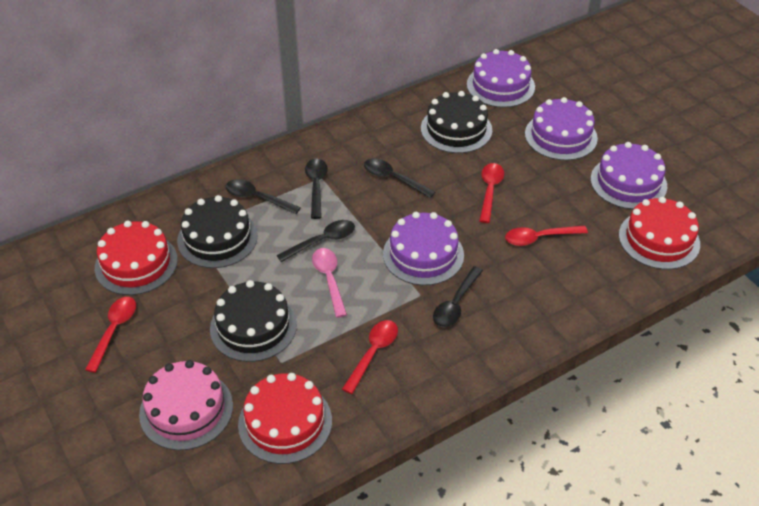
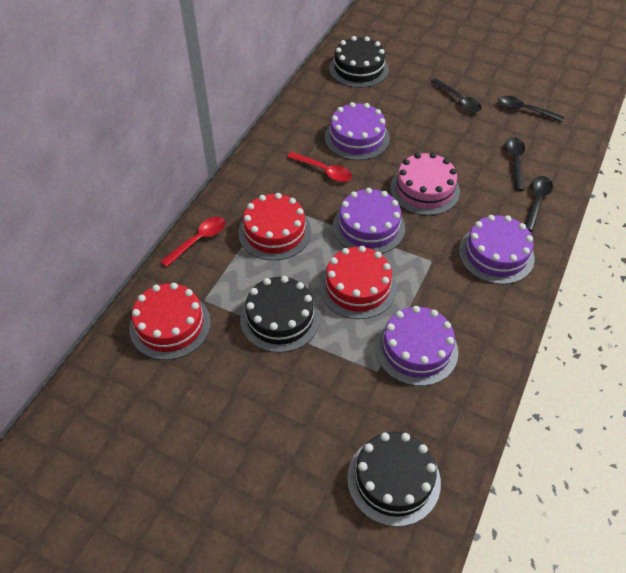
black spoon: 5 -> 4
pink spoon: 1 -> 0
red spoon: 4 -> 2

